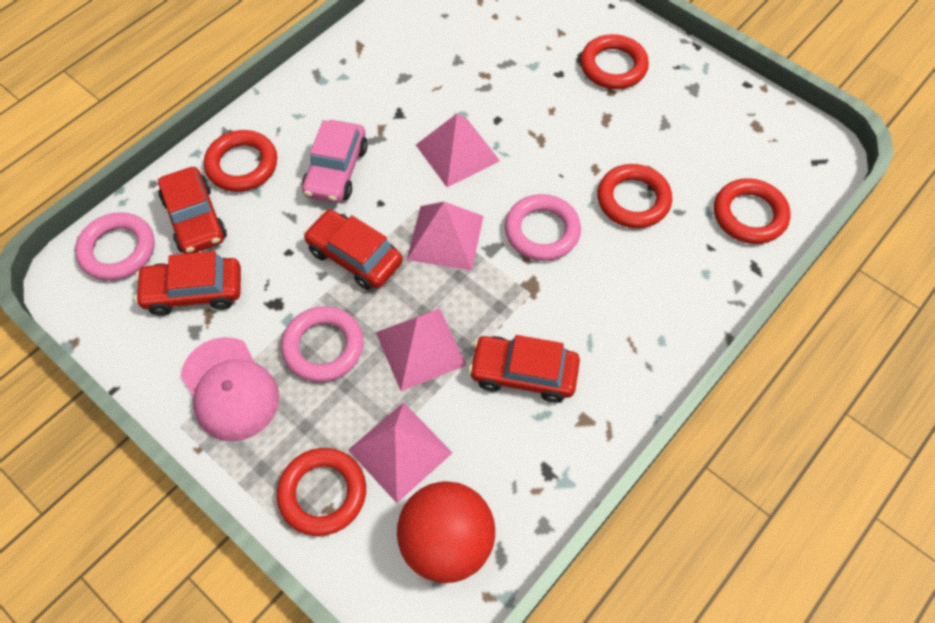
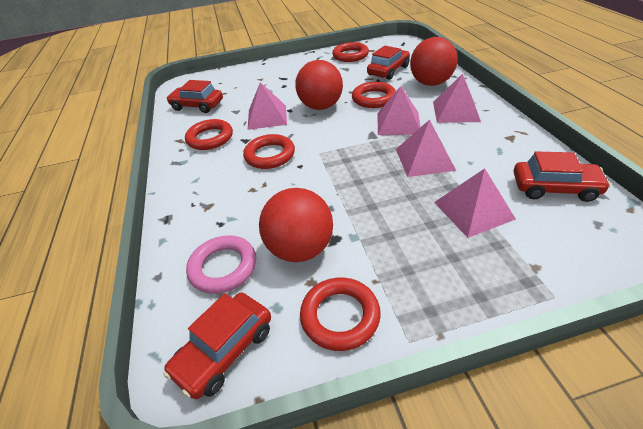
pink cap: 1 -> 0
pink car: 1 -> 0
pink pyramid: 4 -> 5
pink ring: 3 -> 1
red ball: 1 -> 3

